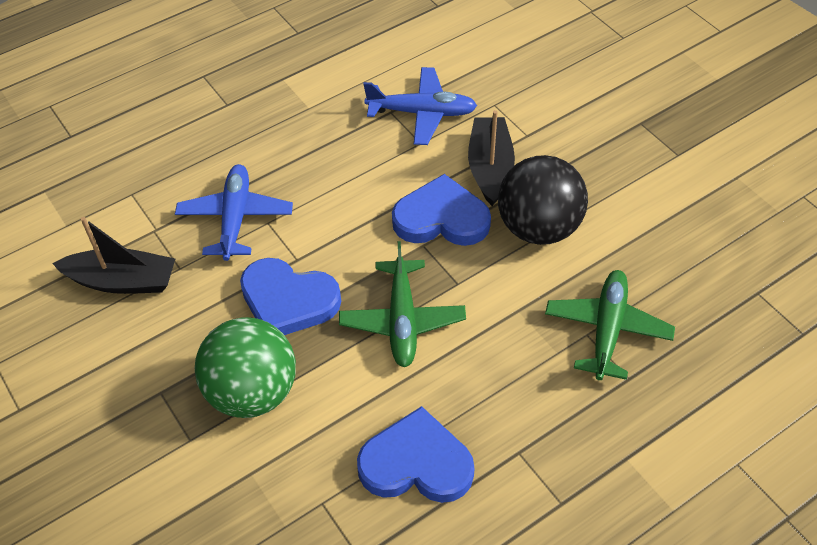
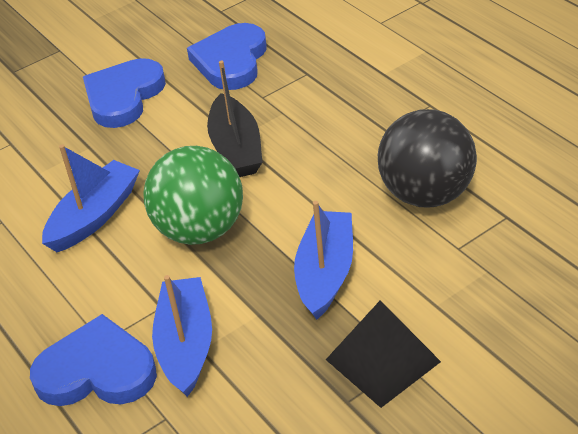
black boat: 2 -> 1
black pyramid: 0 -> 1
blue boat: 0 -> 3
blue plane: 2 -> 0
green plane: 2 -> 0

